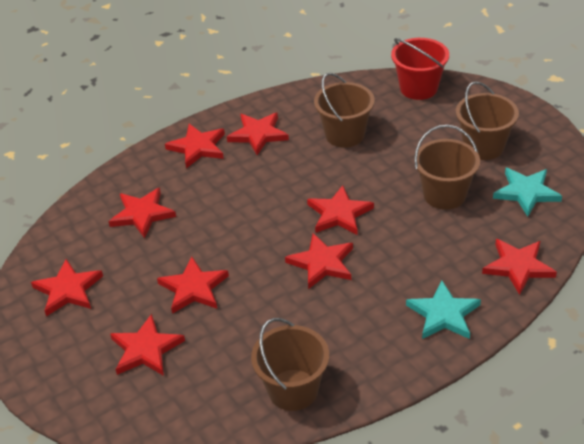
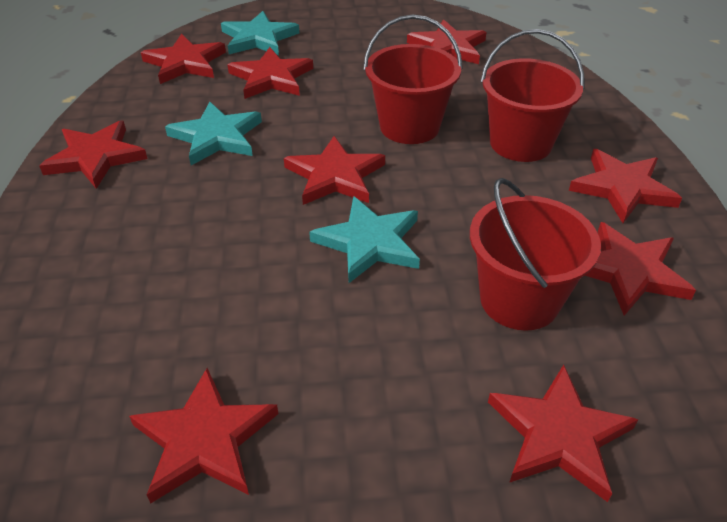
brown bucket: 4 -> 0
red bucket: 1 -> 3
turquoise star: 2 -> 3

